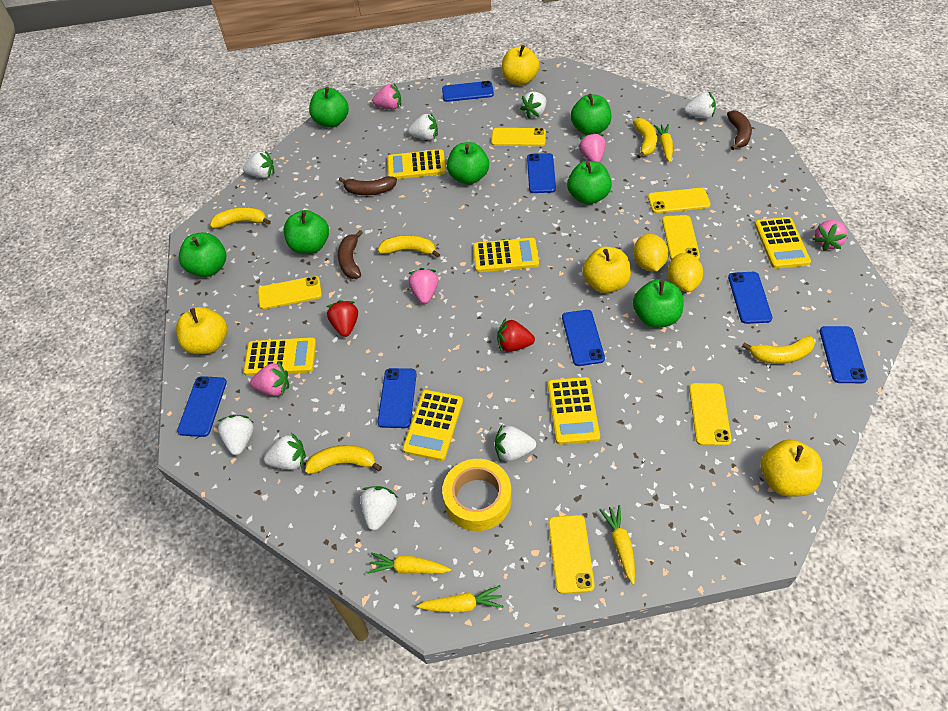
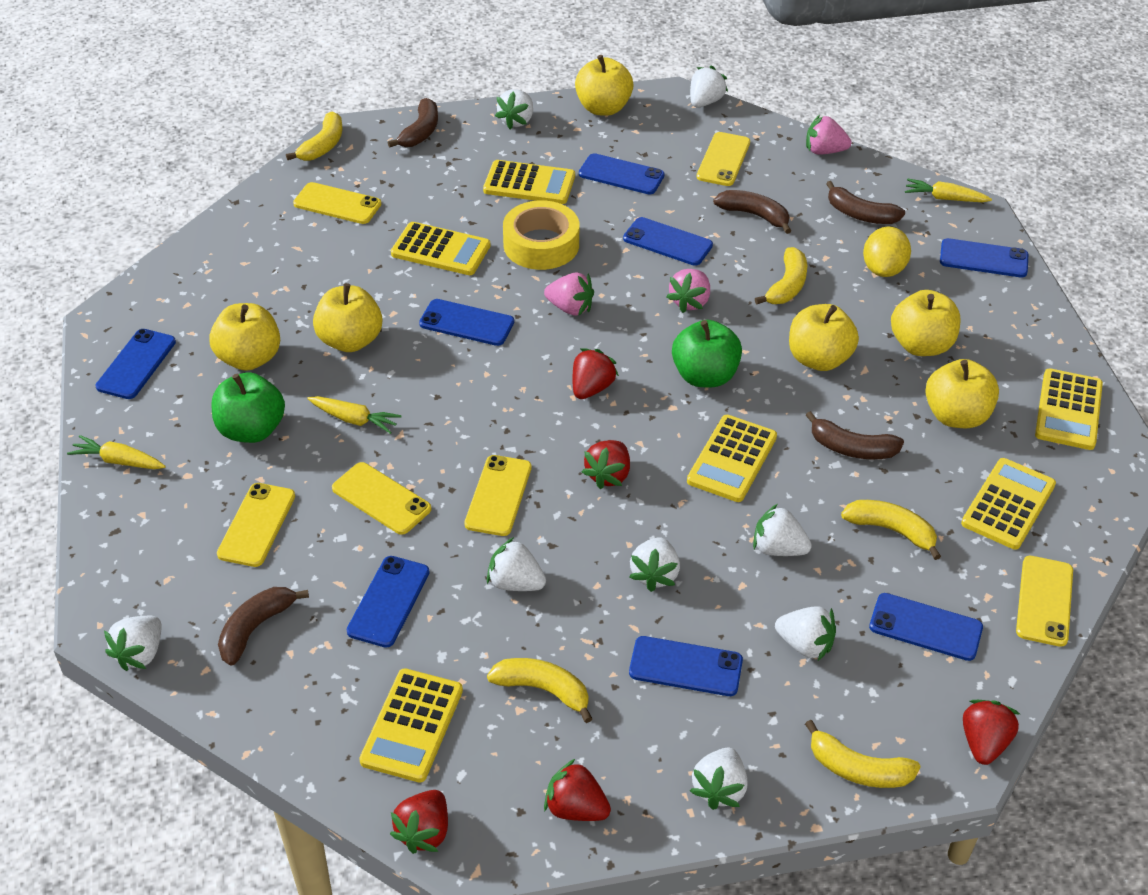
blue phone: 7 -> 8
brown banana: 3 -> 5
green apple: 7 -> 2
pink strawberry: 5 -> 3
red strawberry: 2 -> 5
yellow apple: 4 -> 6
yellow carrot: 4 -> 3
yellow lemon: 2 -> 1

